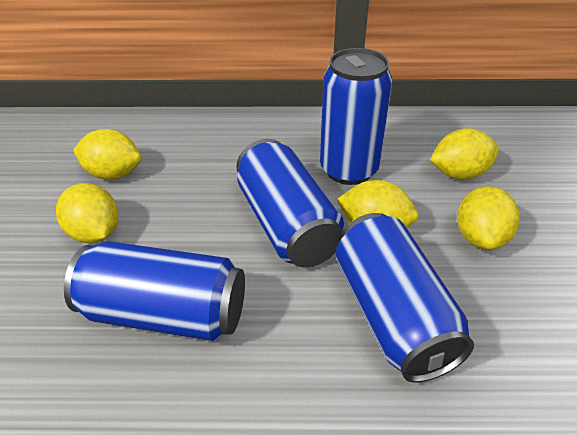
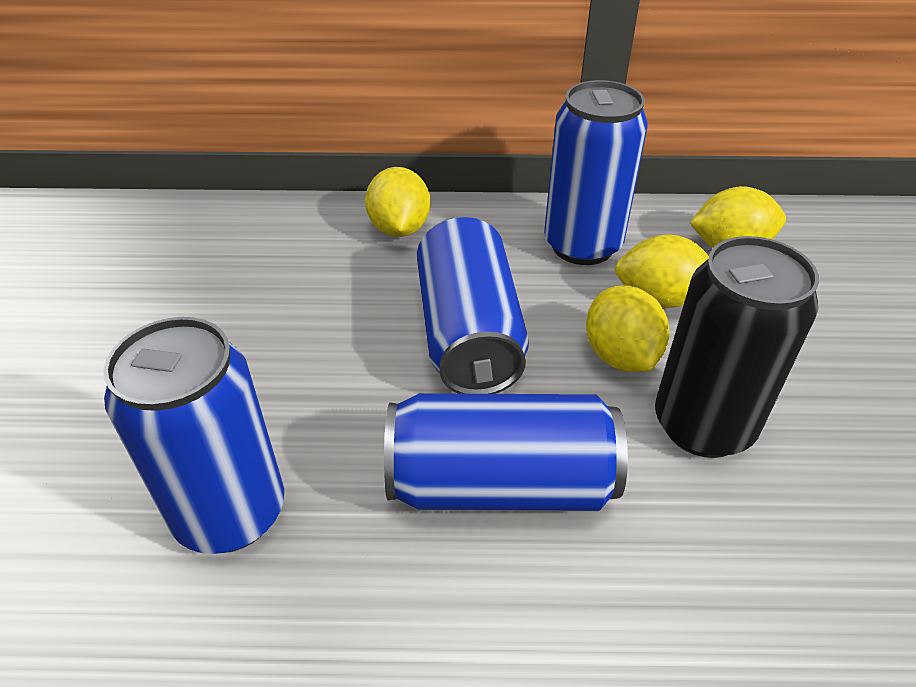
black can: 0 -> 1
yellow lemon: 5 -> 4

